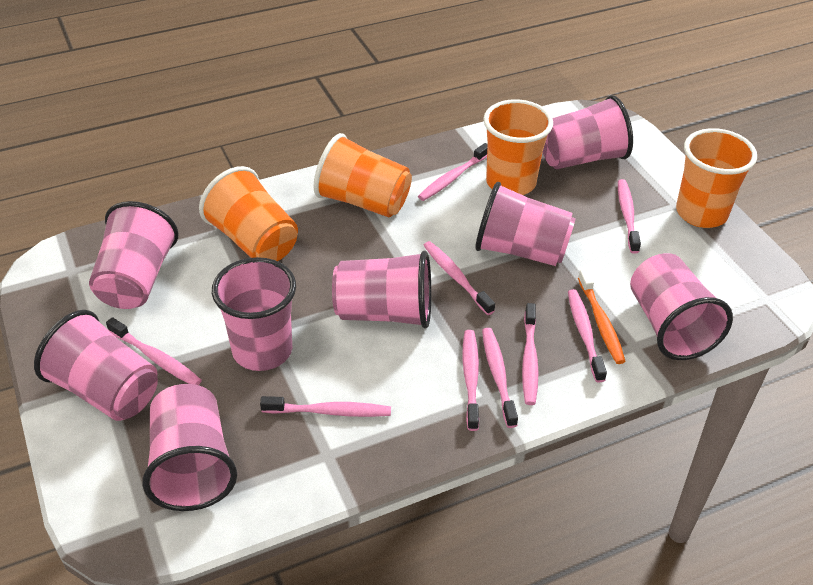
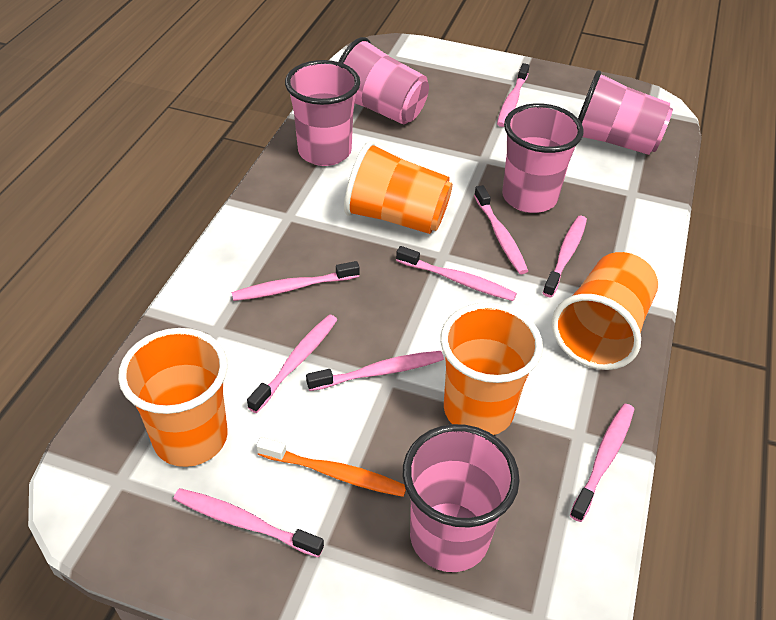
pink cup: 8 -> 5

